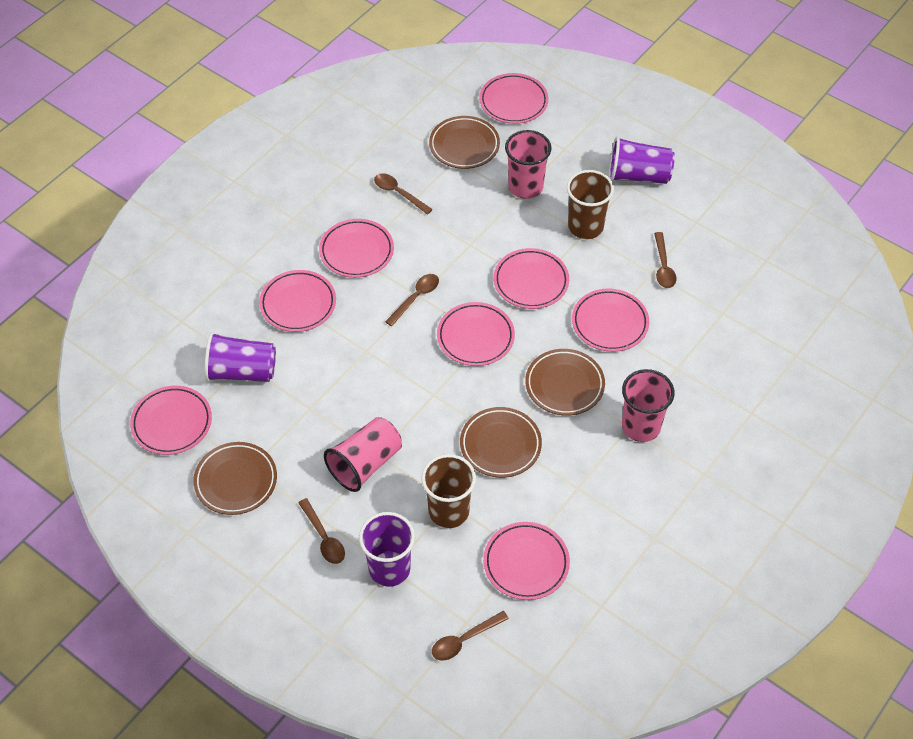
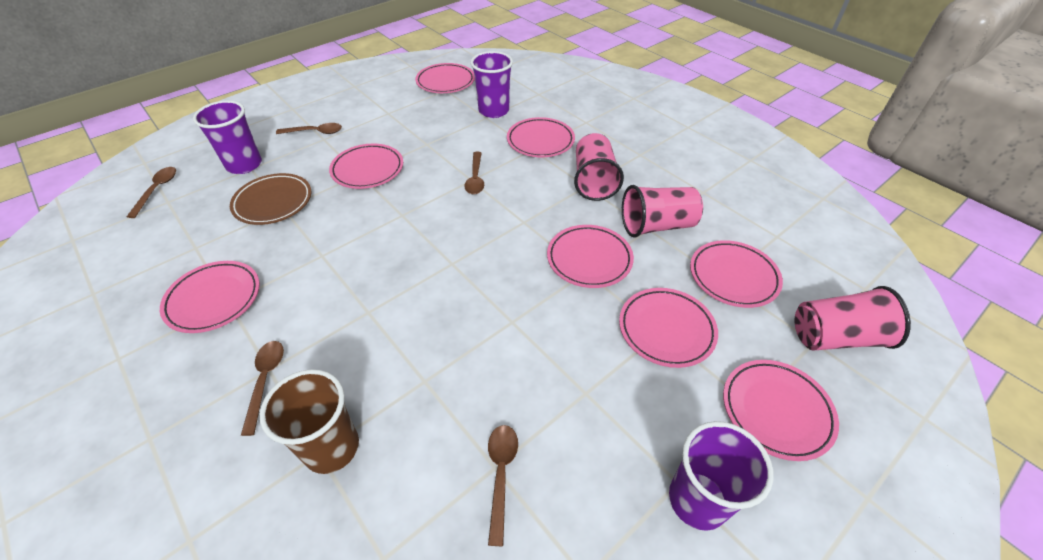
brown cup: 2 -> 1
brown plate: 4 -> 1

